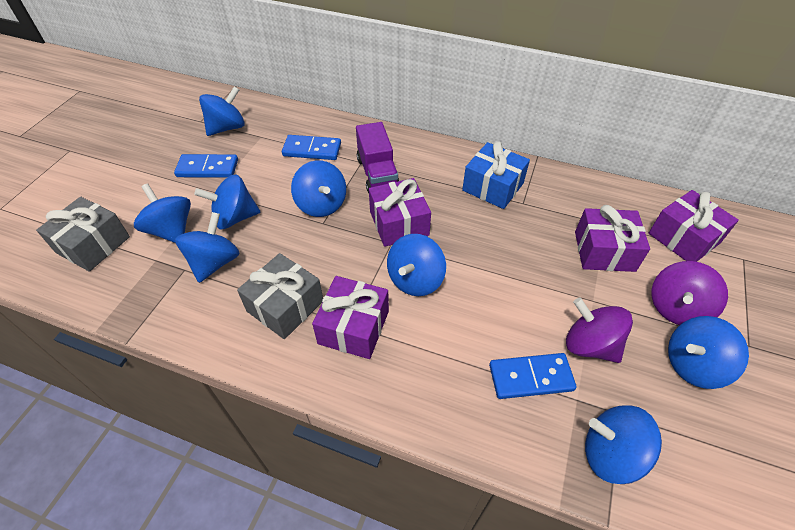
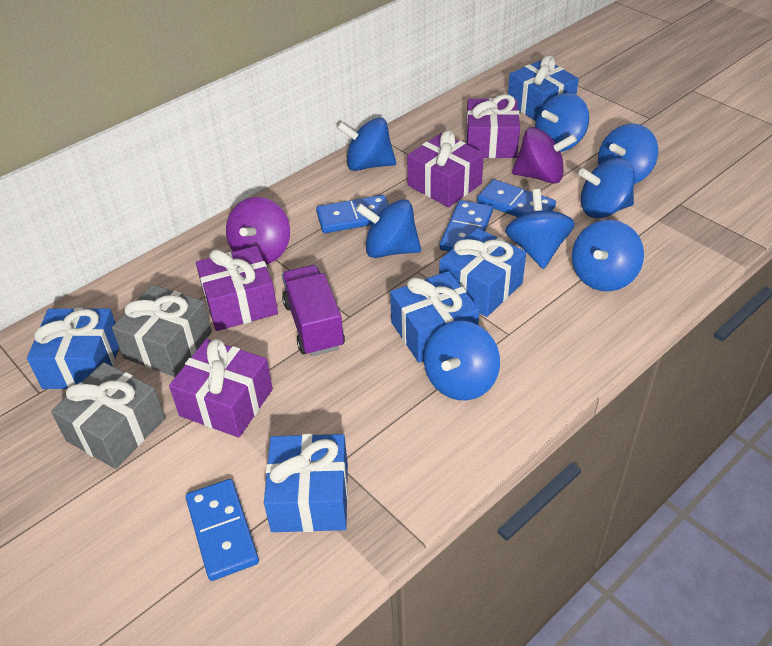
blue domino: 3 -> 4
blue gift: 1 -> 5

